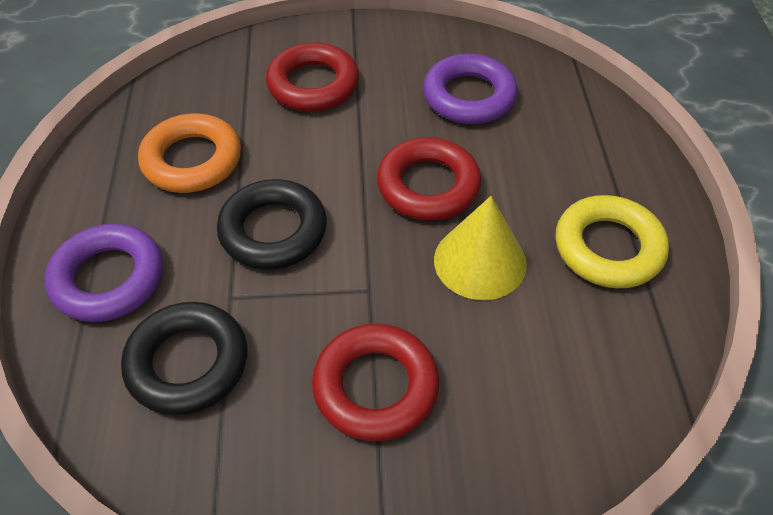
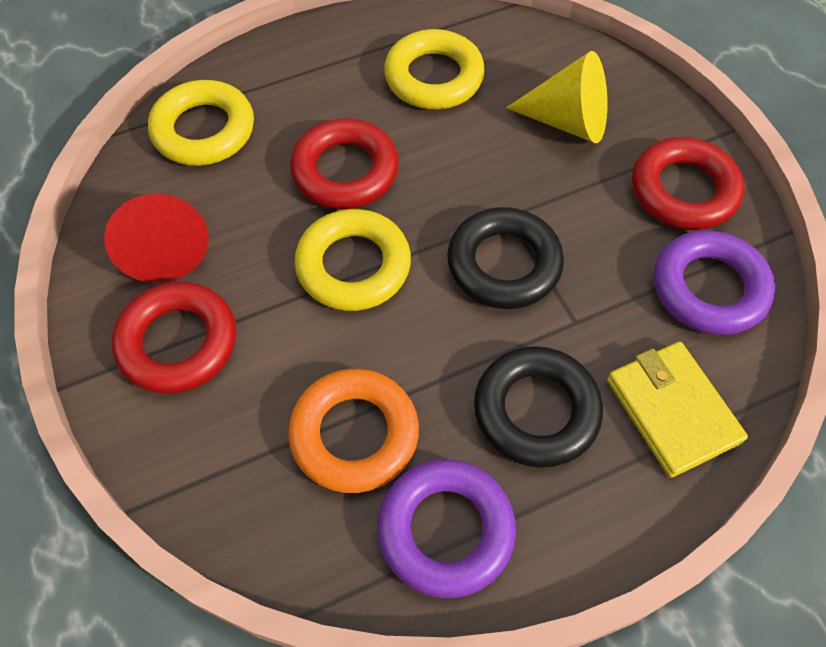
red cone: 0 -> 1
yellow ring: 1 -> 3
yellow wallet: 0 -> 1

